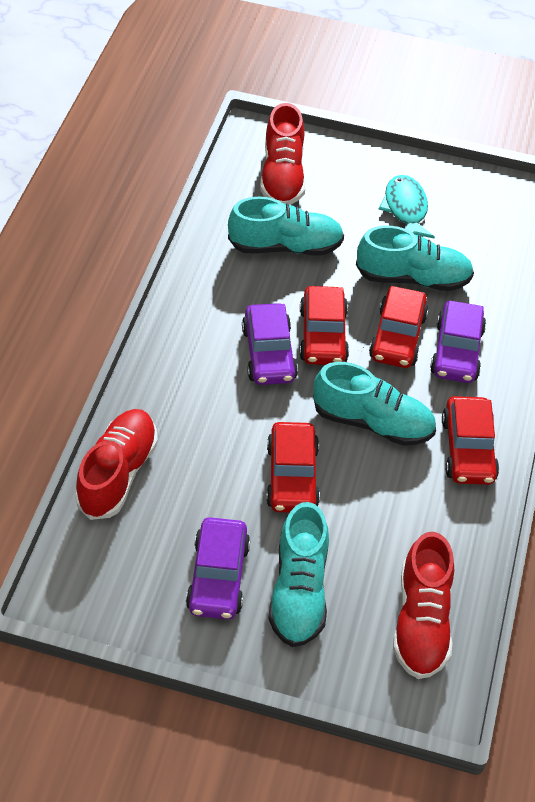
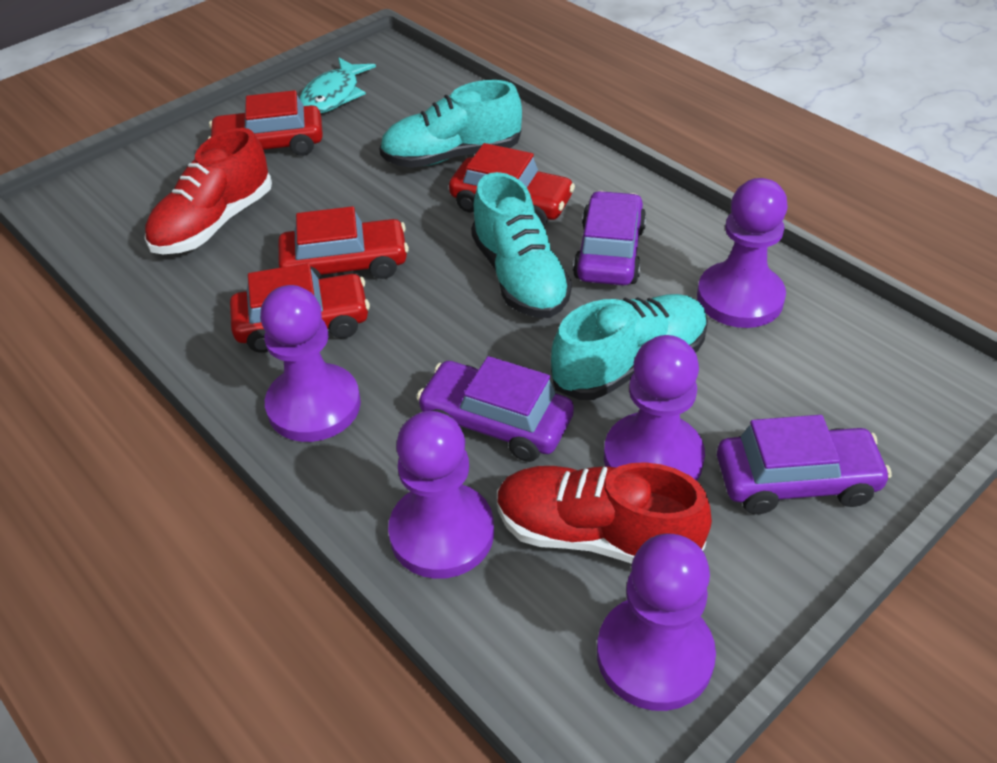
purple pawn: 0 -> 5
red shoe: 3 -> 2
turquoise shoe: 4 -> 3

